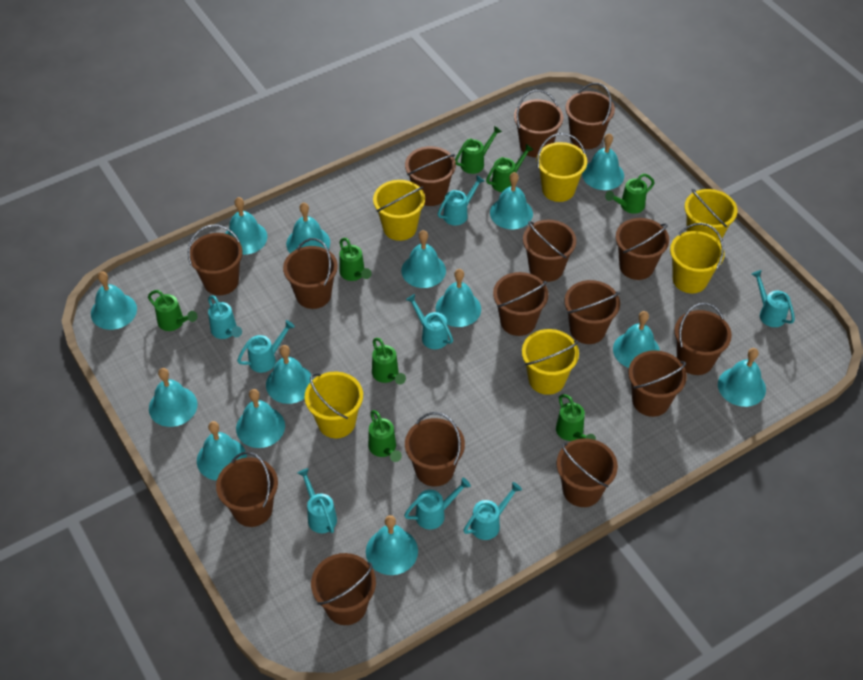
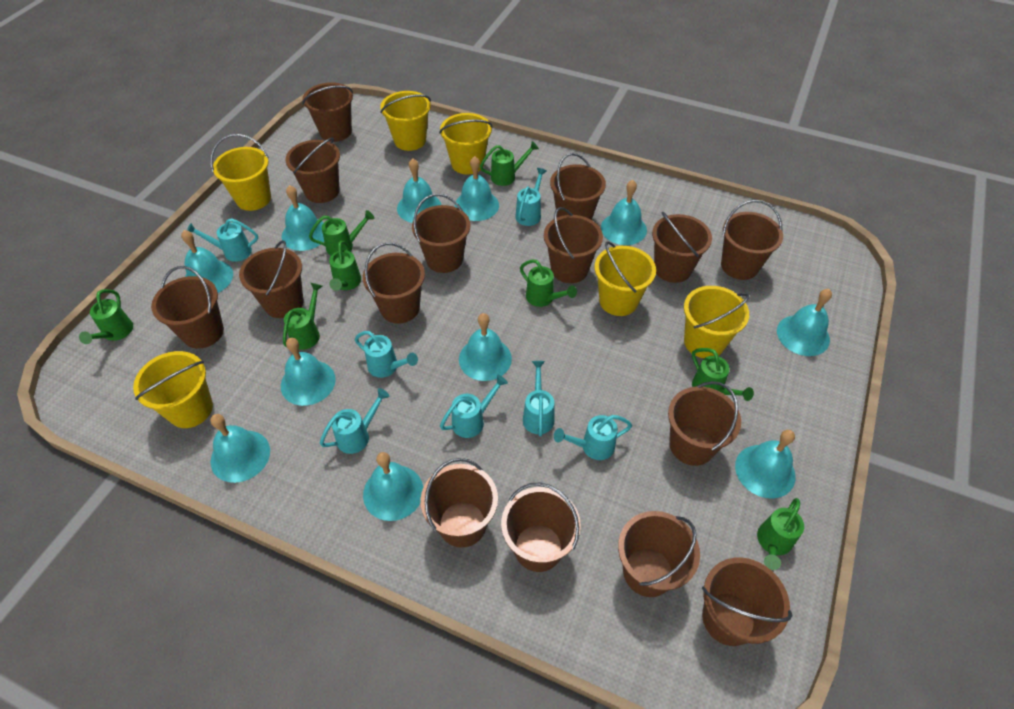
turquoise bell: 14 -> 11
turquoise watering can: 8 -> 7

